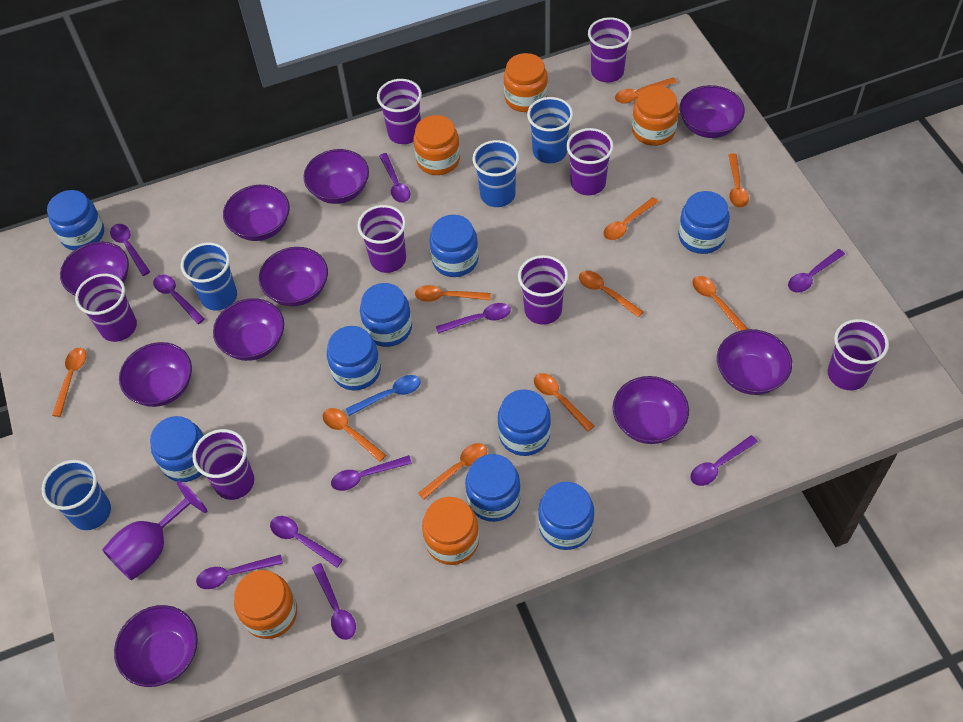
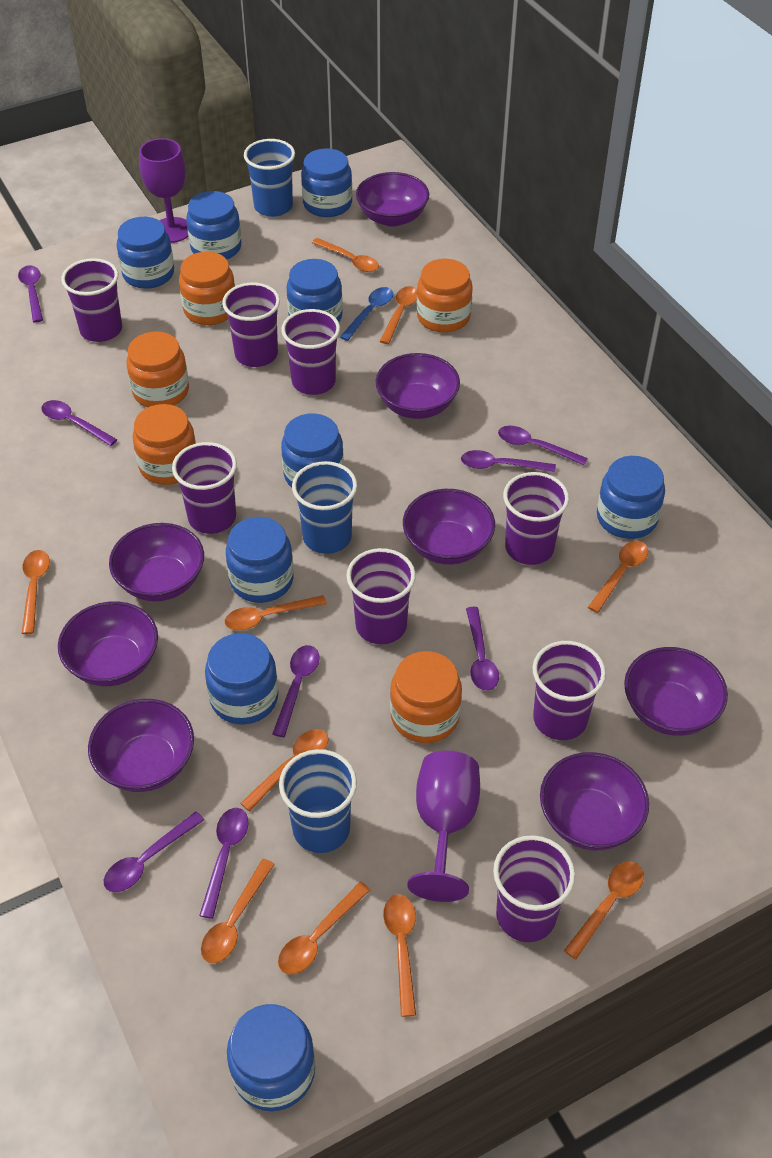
blue cup: 4 -> 3
purple bowl: 10 -> 8
purple goblet: 1 -> 2
purple spoon: 10 -> 8

